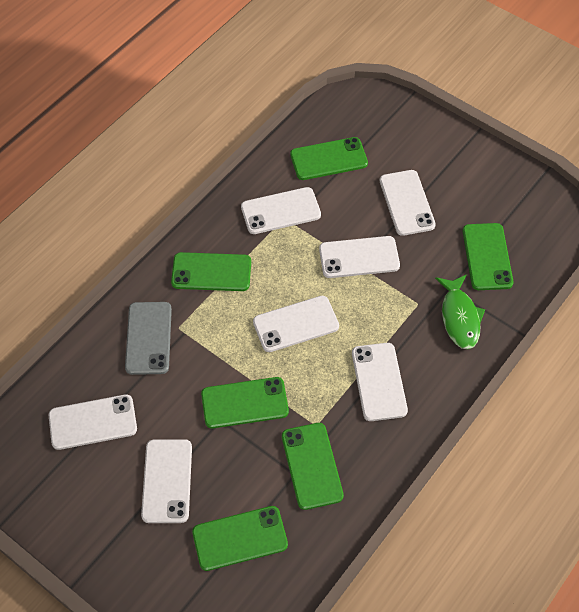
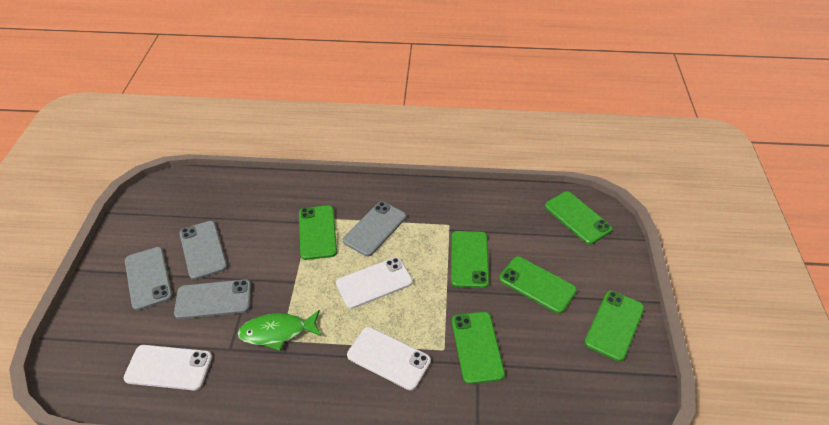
grey phone: 1 -> 4
white phone: 7 -> 3

